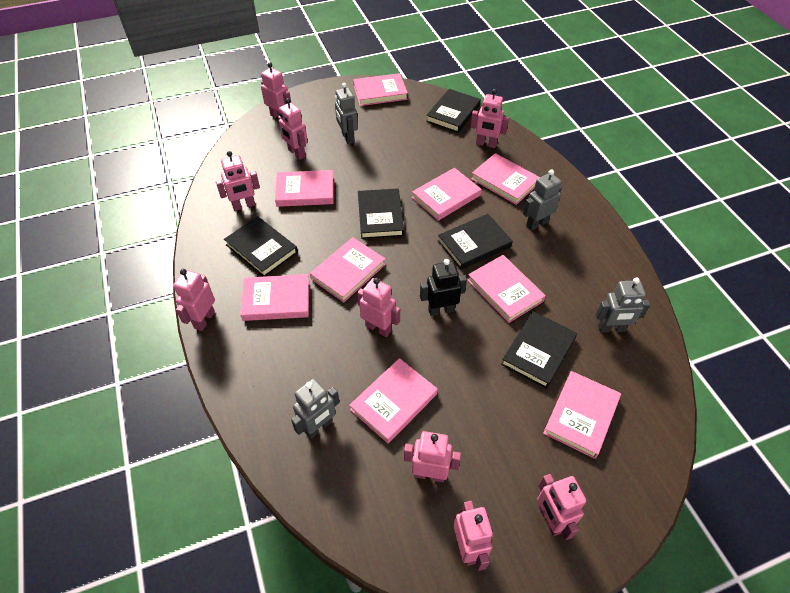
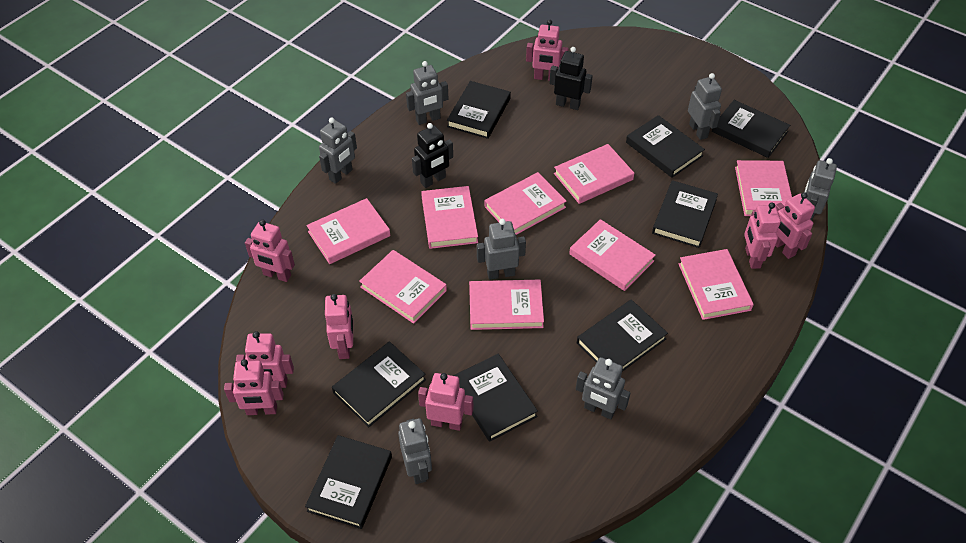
black book: 5 -> 8
black robot: 1 -> 2
grey robot: 4 -> 7
pink robot: 9 -> 8

